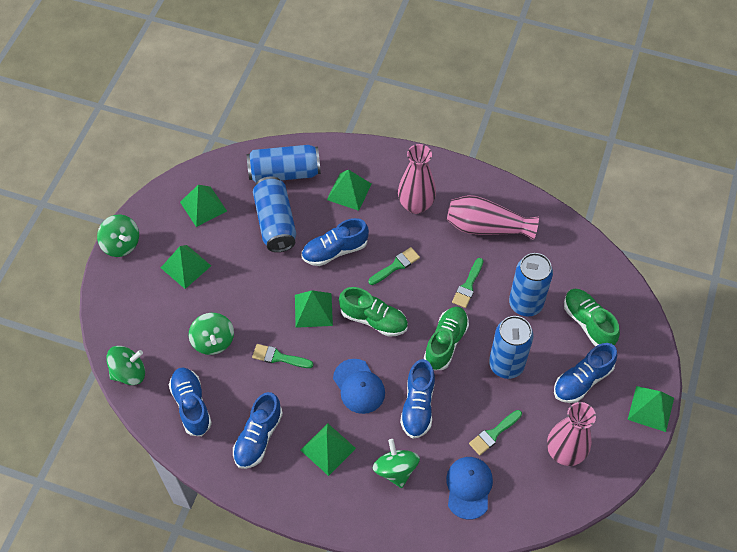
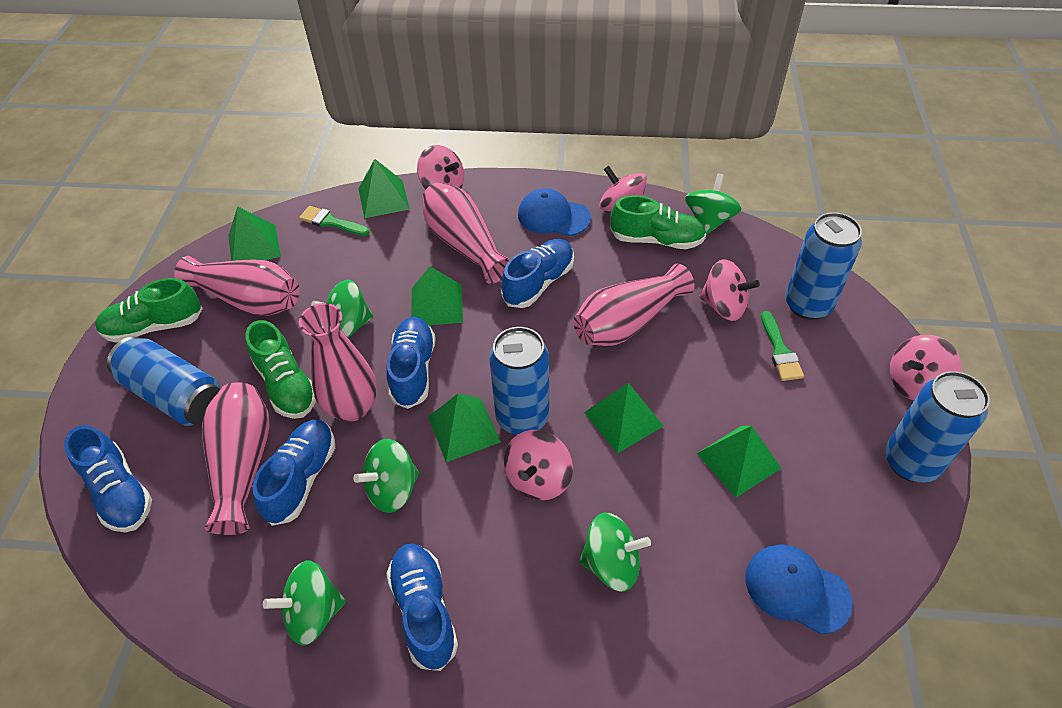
green brush: 4 -> 2
green spinning top: 4 -> 5
pink spinning top: 0 -> 5
pink vase: 3 -> 5

